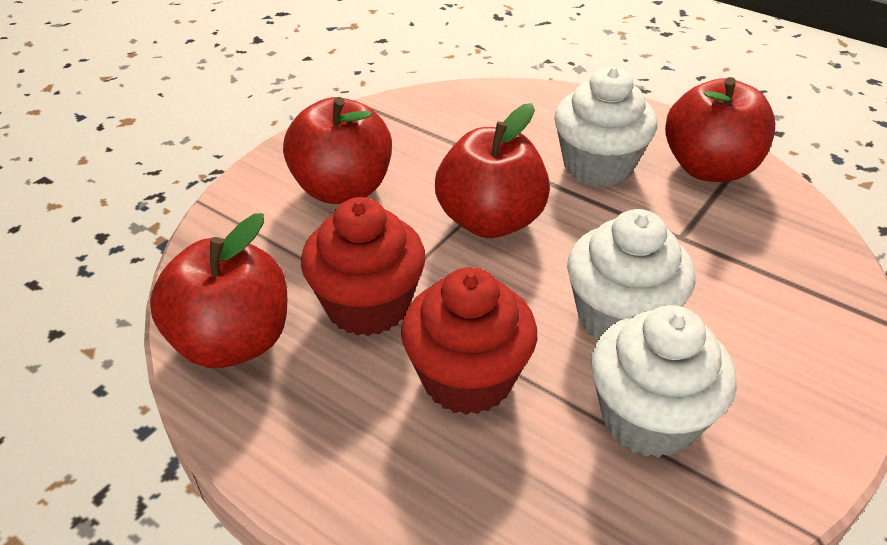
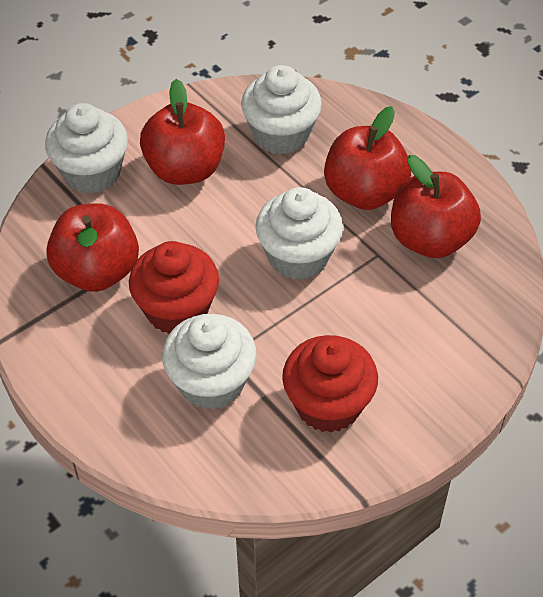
white cupcake: 3 -> 4

